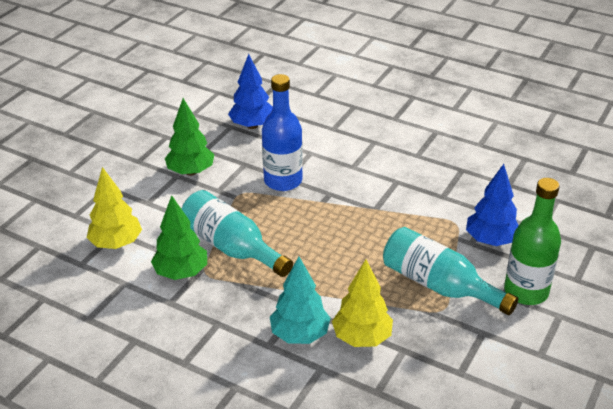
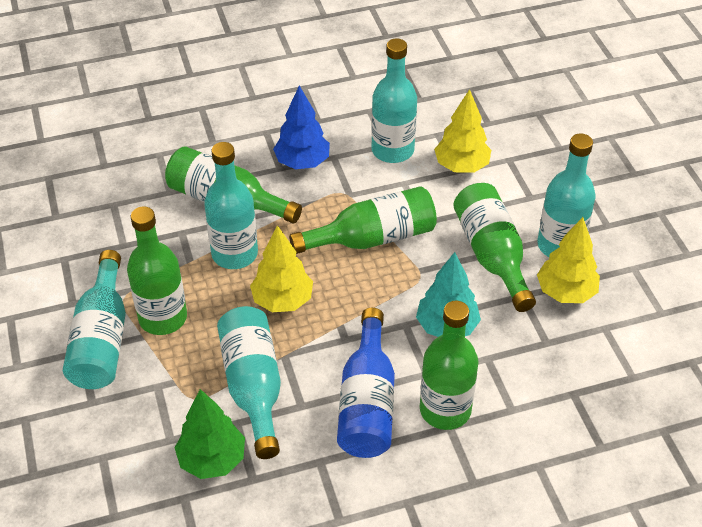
blue tree: 2 -> 1
green bottle: 1 -> 5
green tree: 2 -> 1
turquoise bottle: 2 -> 5
yellow tree: 2 -> 3

